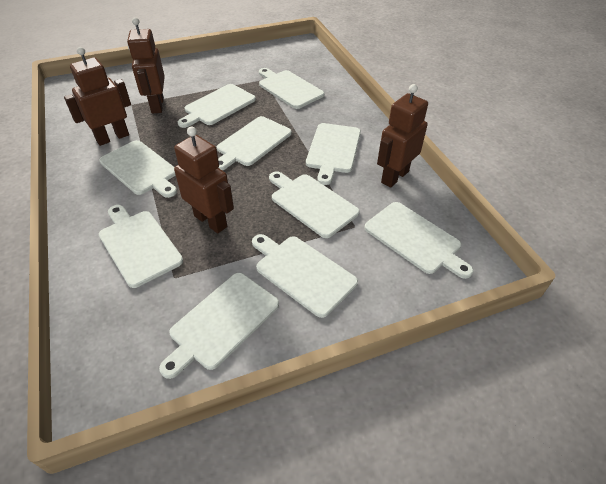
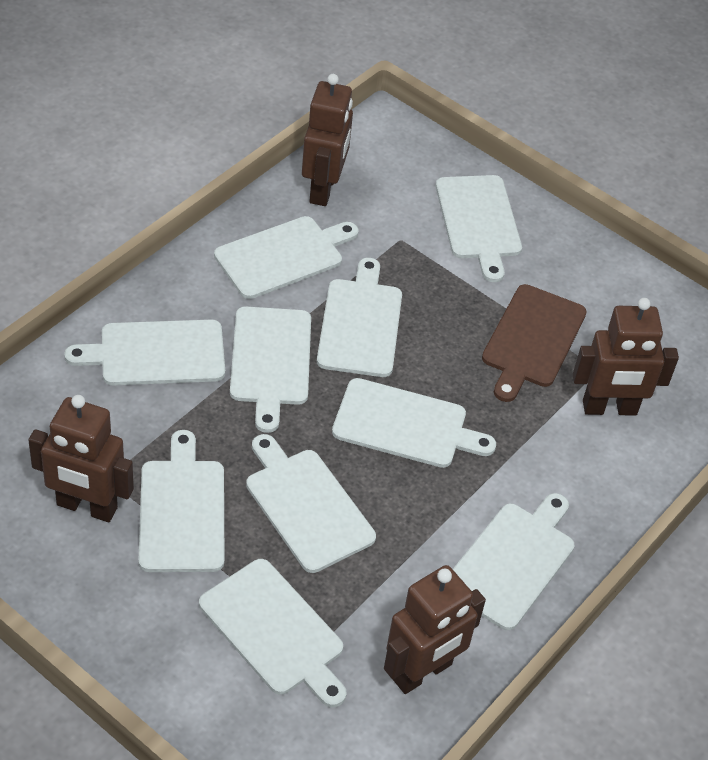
brown cutting board: 0 -> 1

